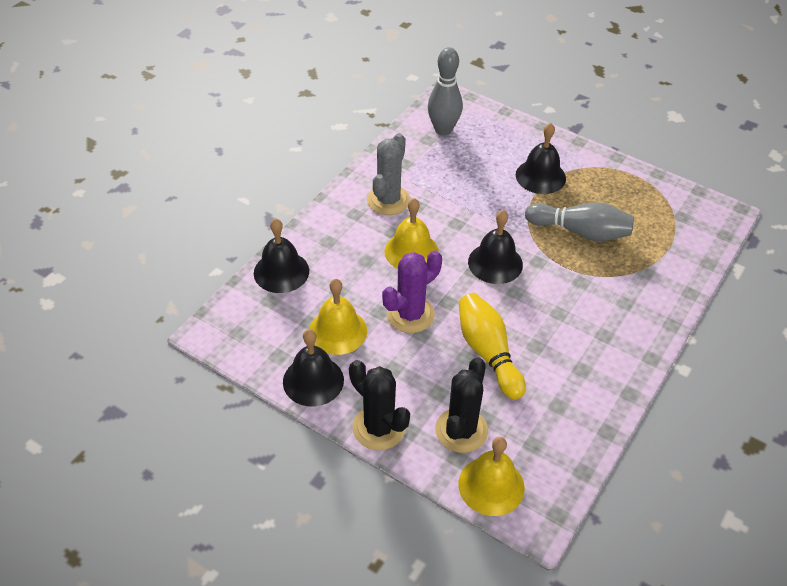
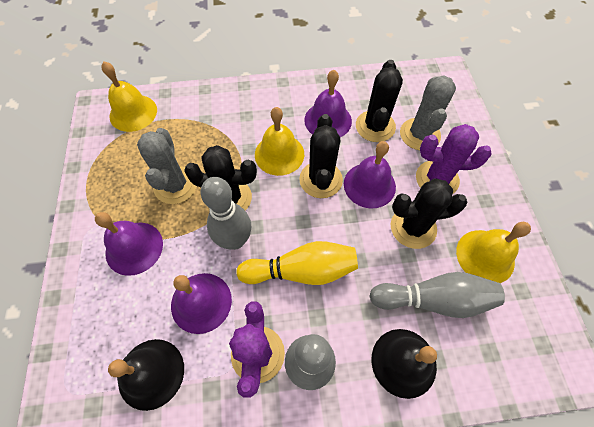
black bell: 4 -> 2
black cactus: 2 -> 4
grey bowling pin: 2 -> 3
grey cactus: 1 -> 2
purple bell: 0 -> 4
purple cactus: 1 -> 2

